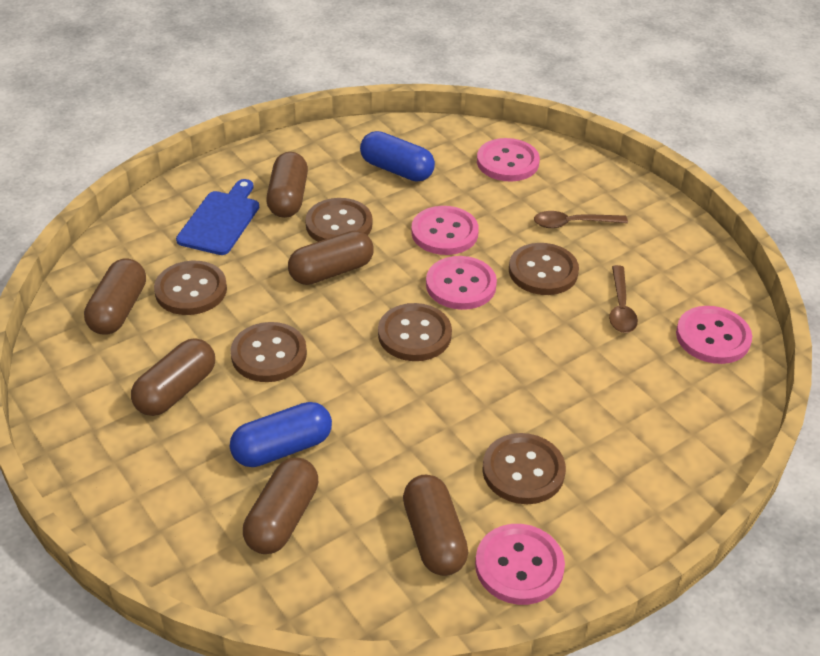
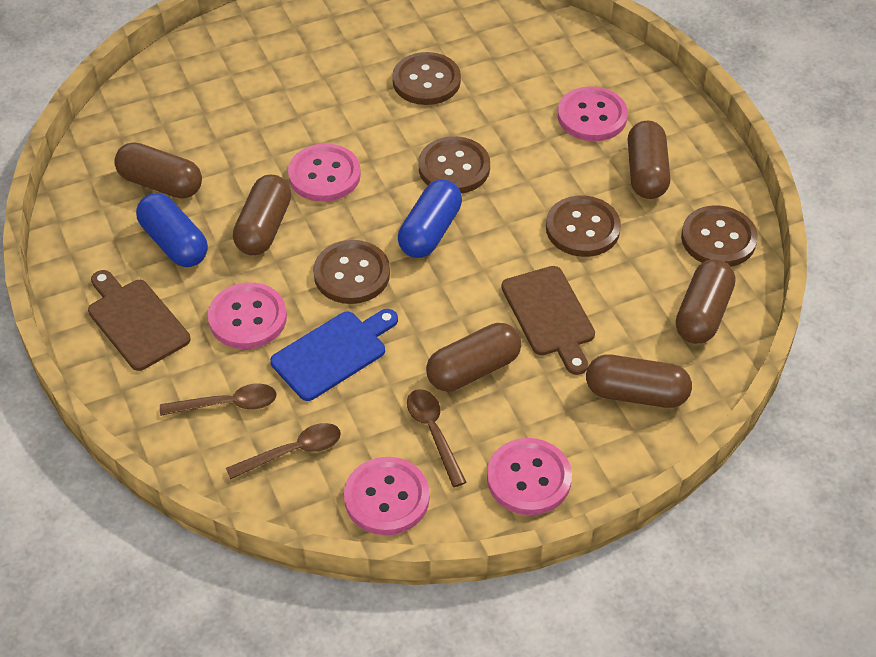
brown button: 6 -> 5
brown cutting board: 0 -> 2
brown spoon: 2 -> 3

